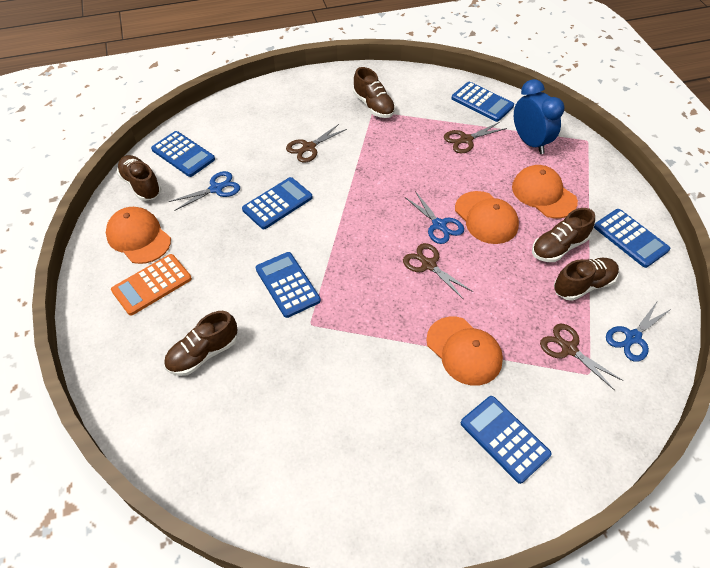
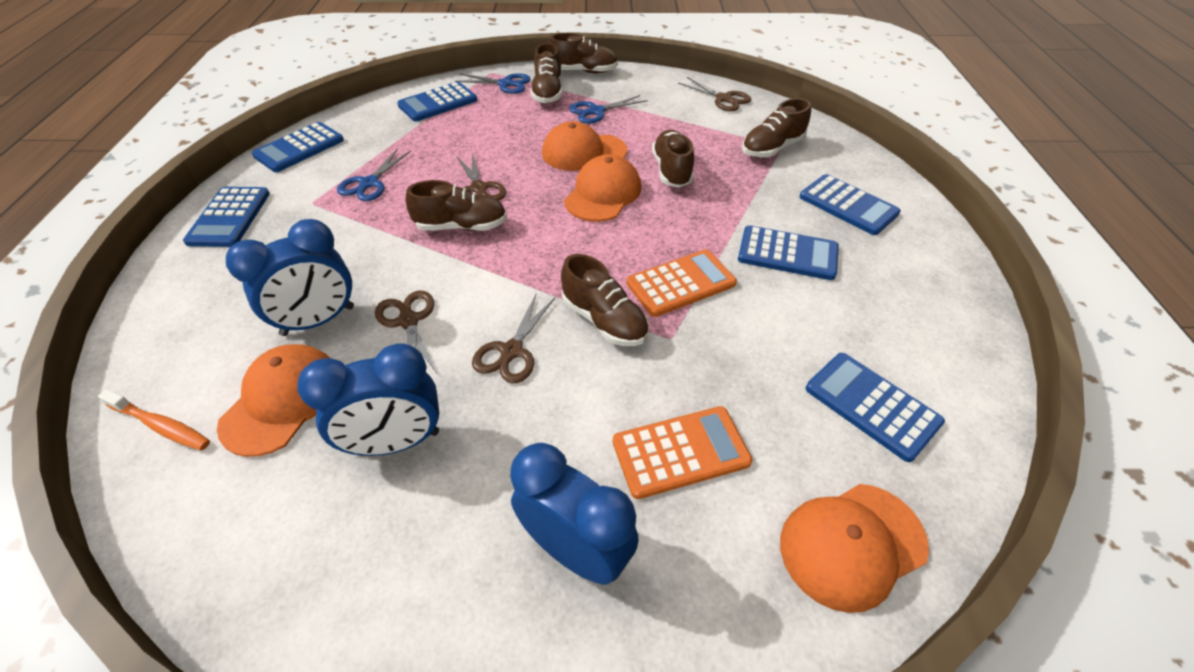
blue clock: 1 -> 3
brown shoe: 5 -> 6
orange calculator: 1 -> 2
orange toothbrush: 0 -> 1

